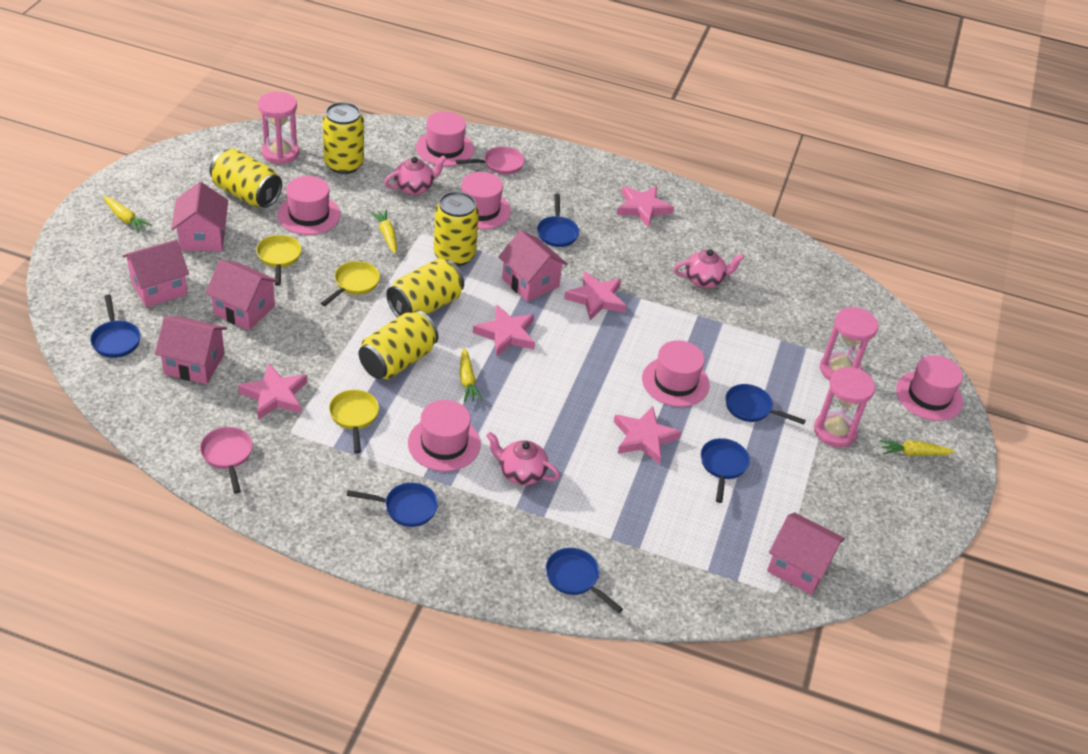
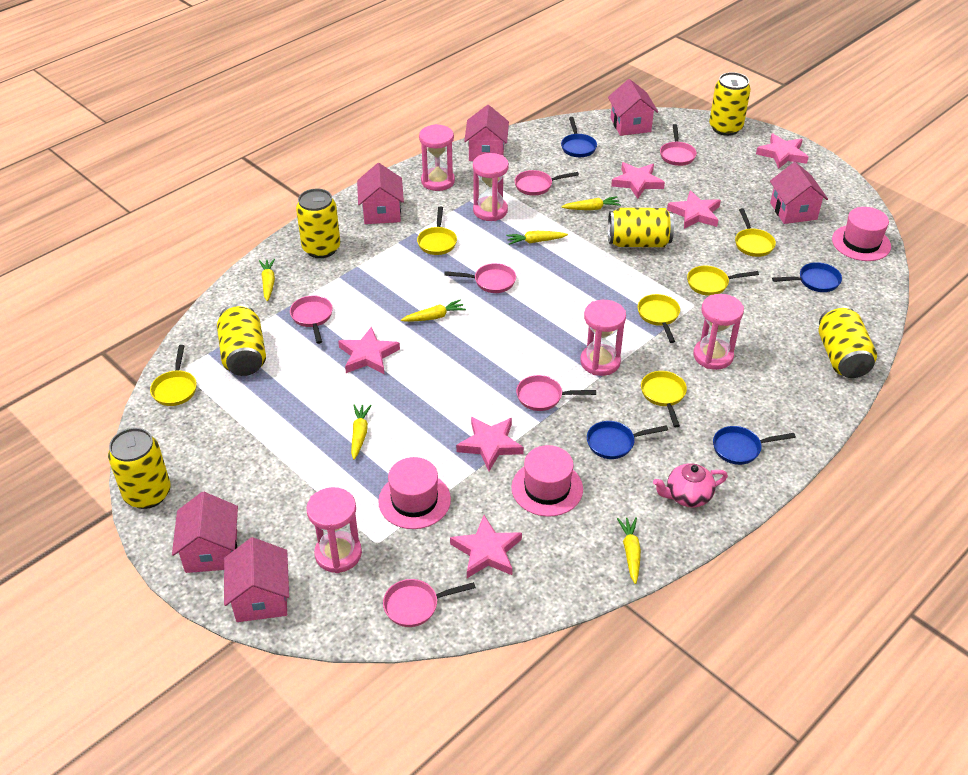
blue pan: 6 -> 4
pink hat: 6 -> 3
pink hourglass: 3 -> 5
pink pan: 2 -> 6
pink star: 5 -> 6
pink teapot: 3 -> 1
yellow can: 5 -> 6
yellow carrot: 4 -> 6
yellow pan: 3 -> 6

